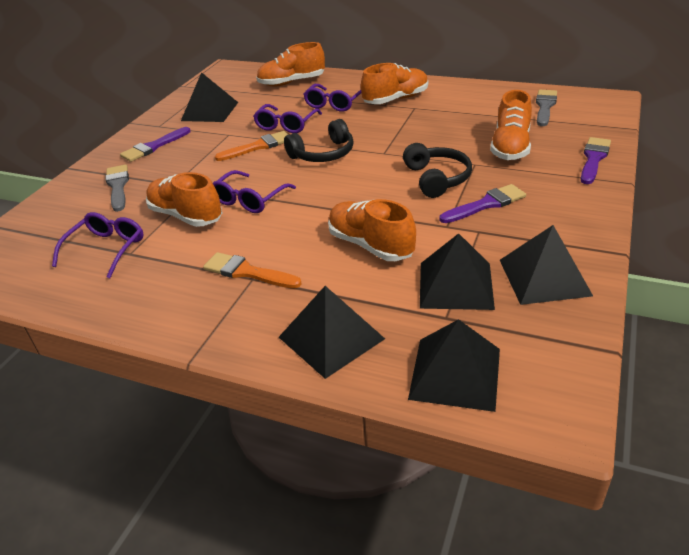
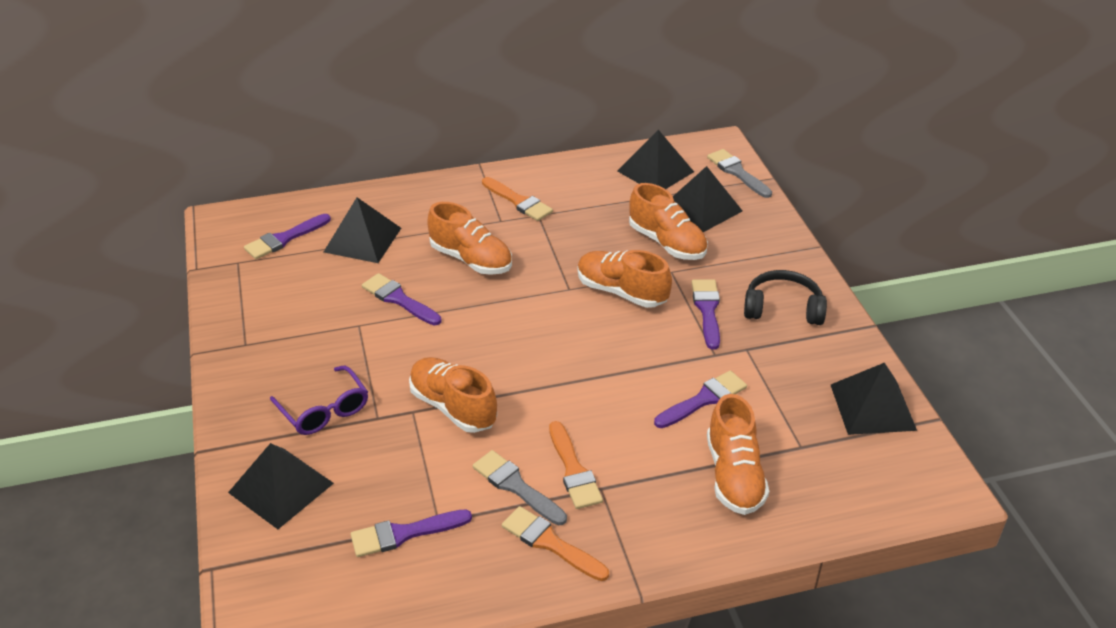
black headphones: 2 -> 1
orange brush: 2 -> 3
purple brush: 3 -> 5
purple glasses: 4 -> 1

